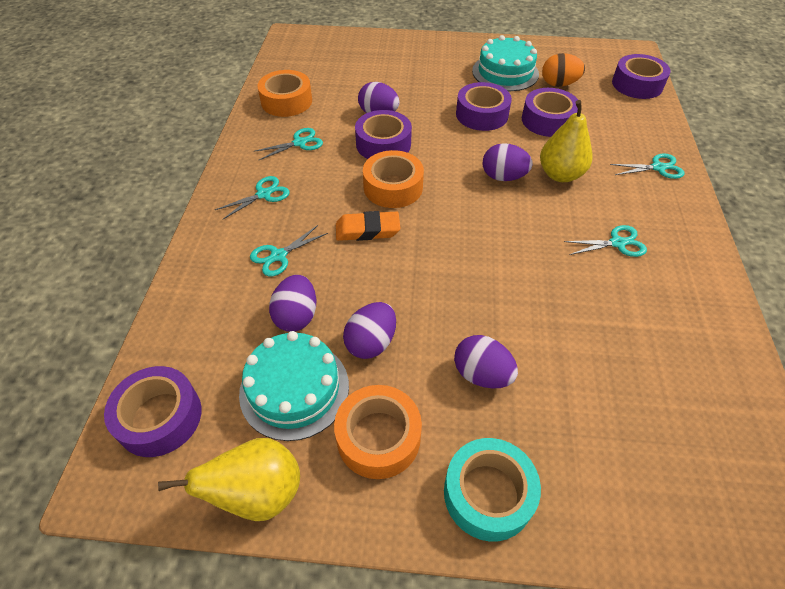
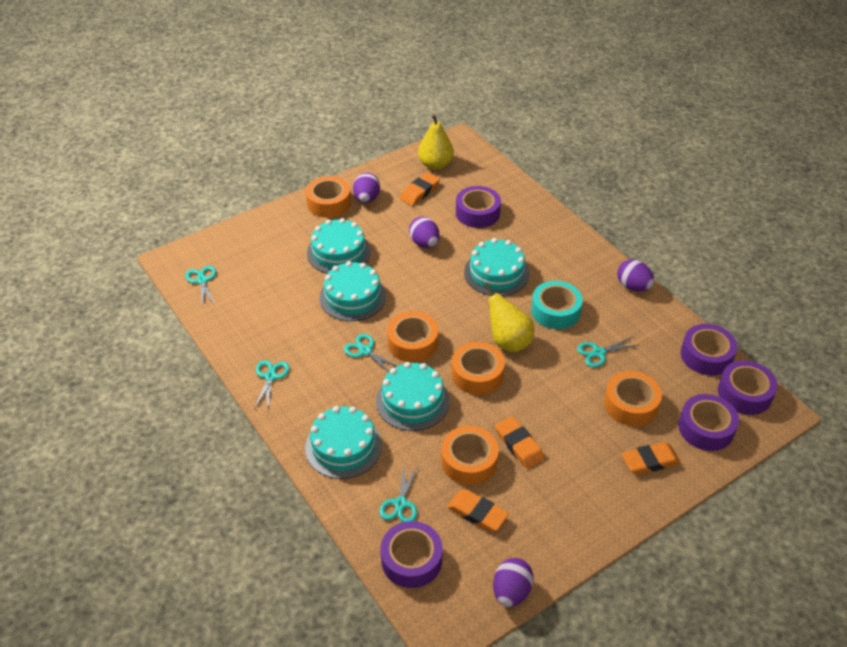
orange egg: 1 -> 0
orange eraser: 1 -> 4
orange tape: 3 -> 5
purple egg: 5 -> 4
turquoise cake: 2 -> 5

